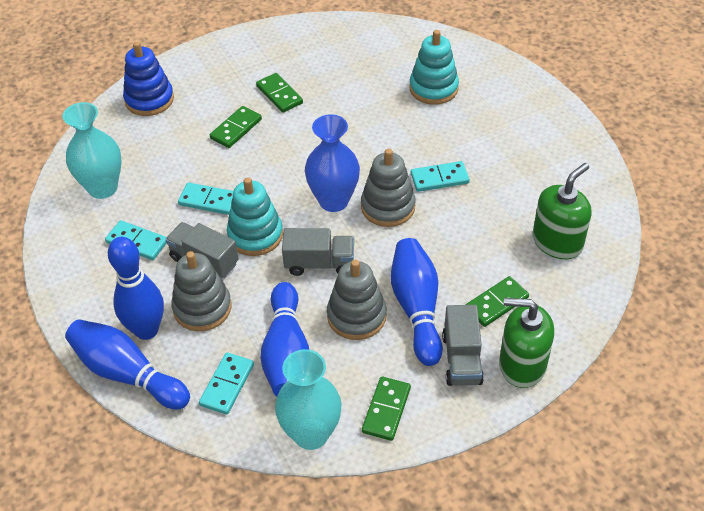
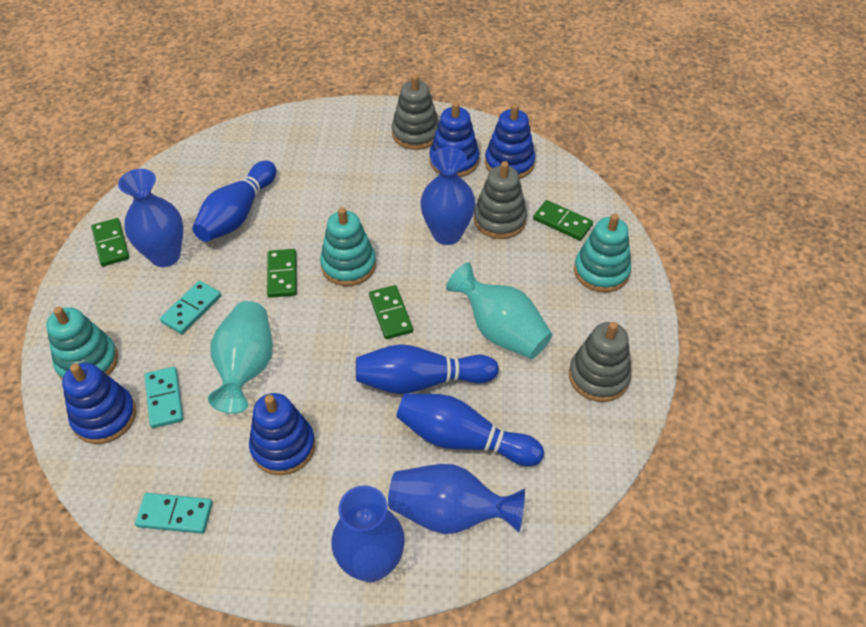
blue bowling pin: 4 -> 3
blue stacking toy: 1 -> 4
blue vase: 1 -> 4
green soap dispenser: 2 -> 0
grey truck: 3 -> 0
turquoise domino: 4 -> 3
turquoise stacking toy: 2 -> 3

